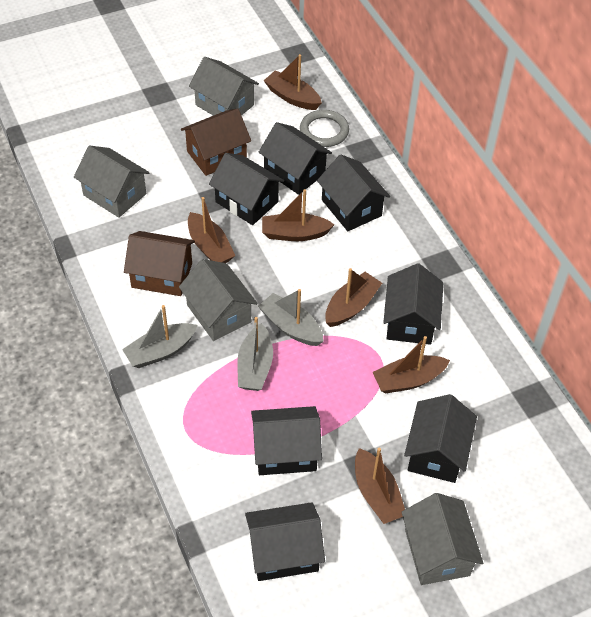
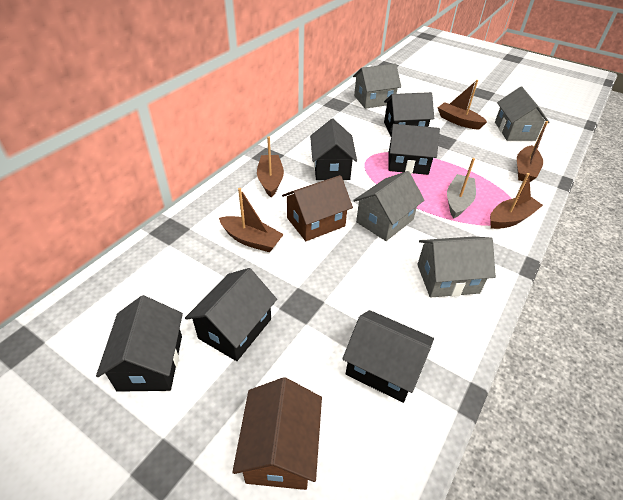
black house: 7 -> 6
brown boat: 6 -> 5
grey boat: 3 -> 1
grey ring: 1 -> 0

